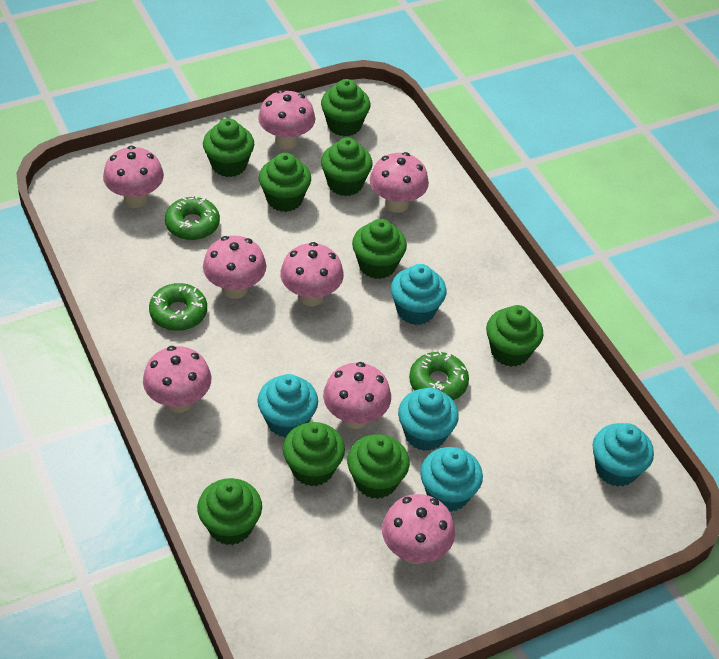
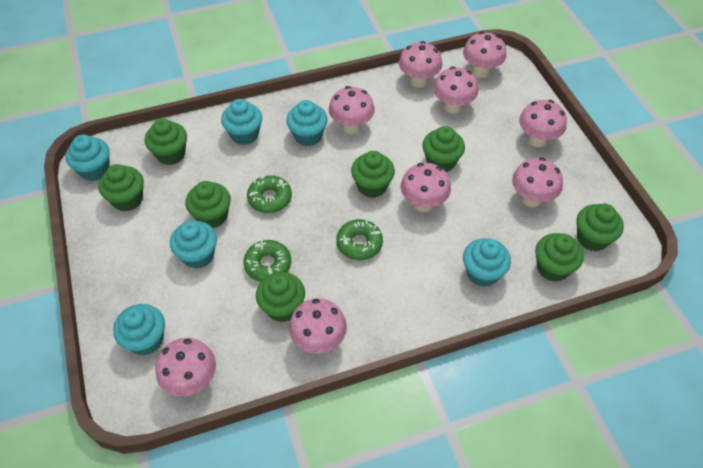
green cupcake: 9 -> 8
pink mushroom: 8 -> 9
turquoise cupcake: 5 -> 6

